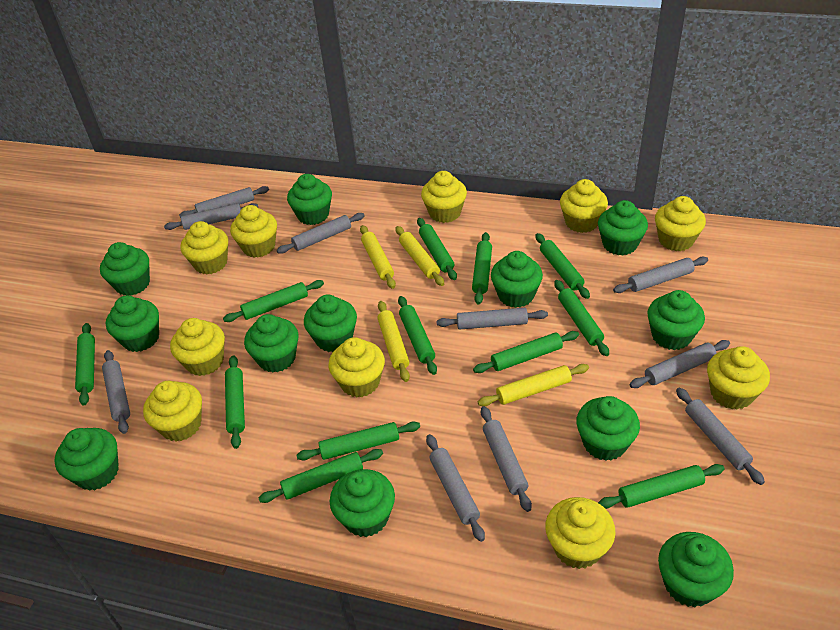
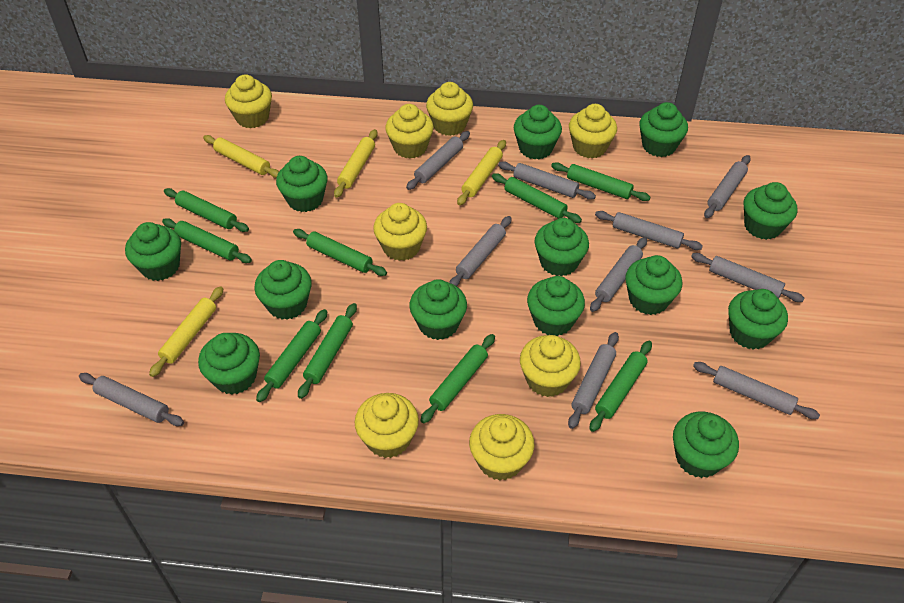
green cupcake: 12 -> 13
green rolling pin: 12 -> 9
yellow cupcake: 10 -> 8

